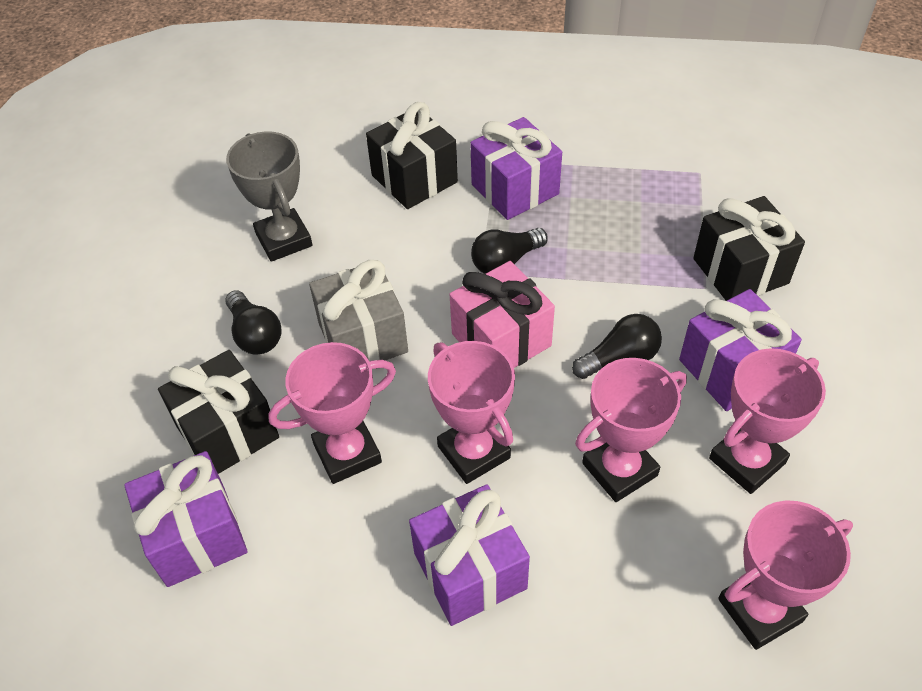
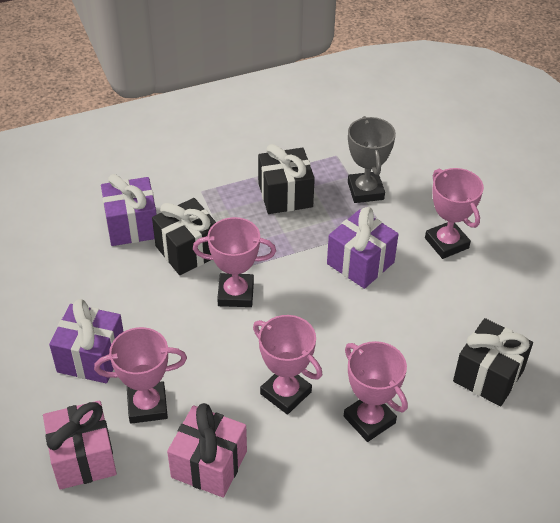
black light bulb: 3 -> 0
grey gift: 1 -> 0
pink gift: 1 -> 2
purple gift: 4 -> 3

